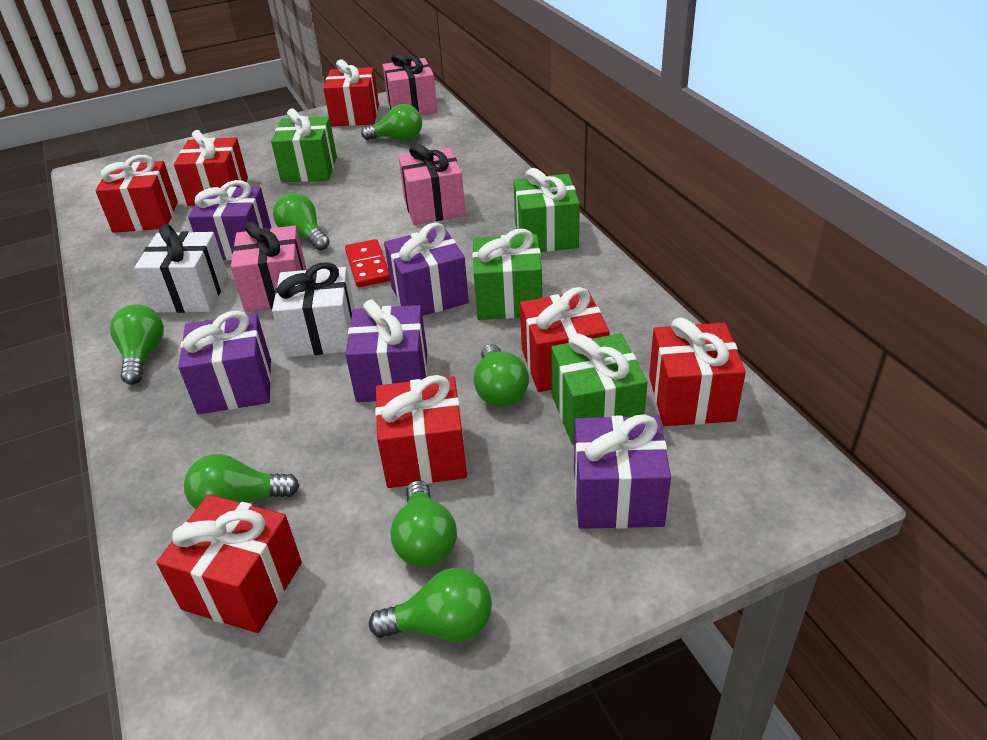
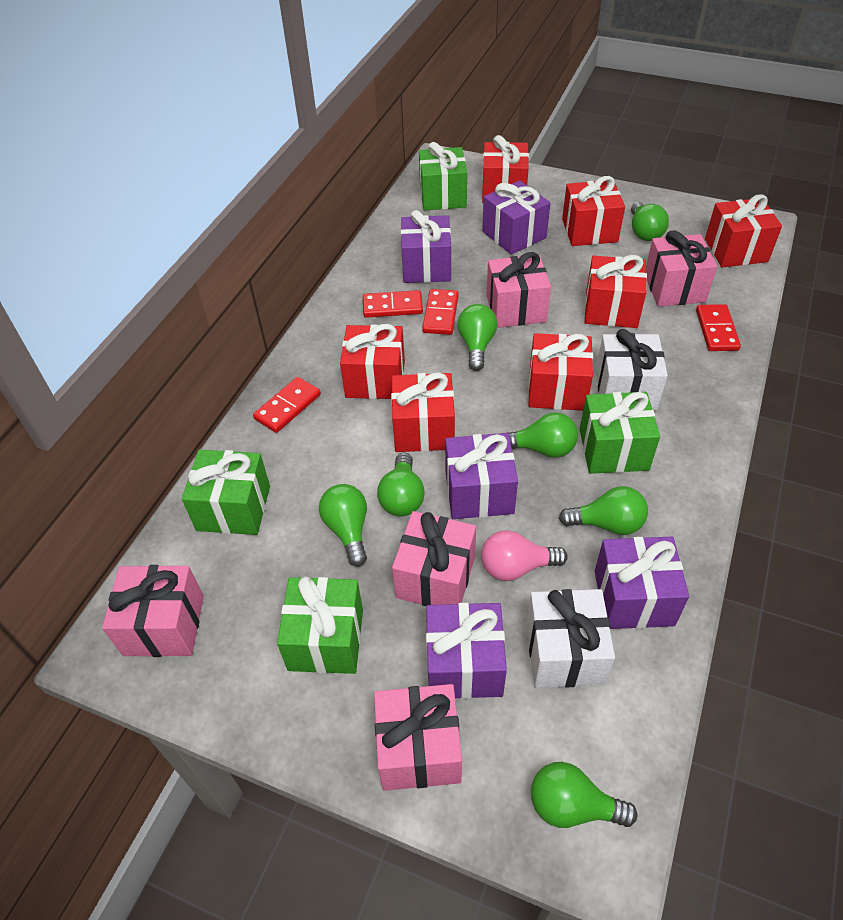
pink gift: 3 -> 5
pink light bulb: 0 -> 1
red domino: 1 -> 4

